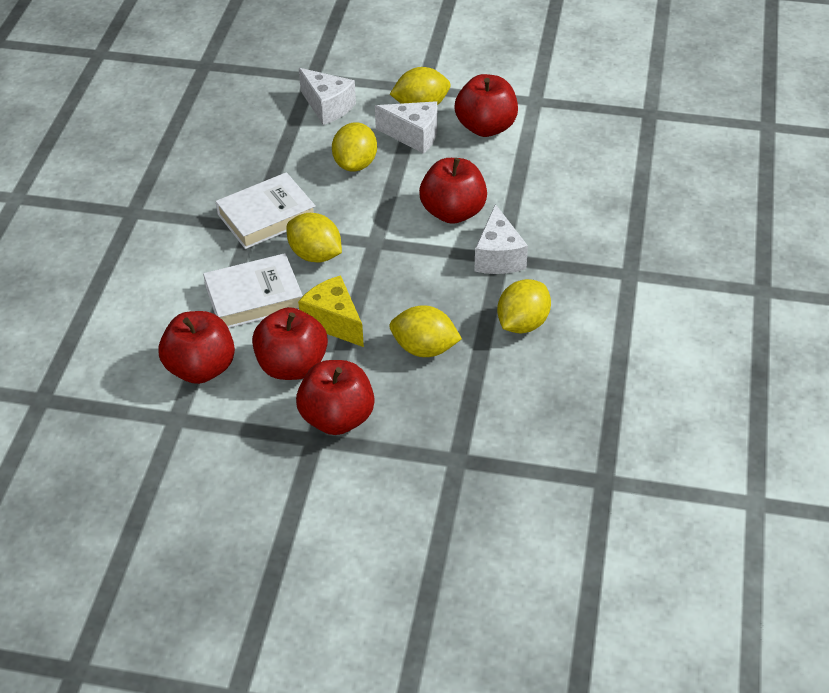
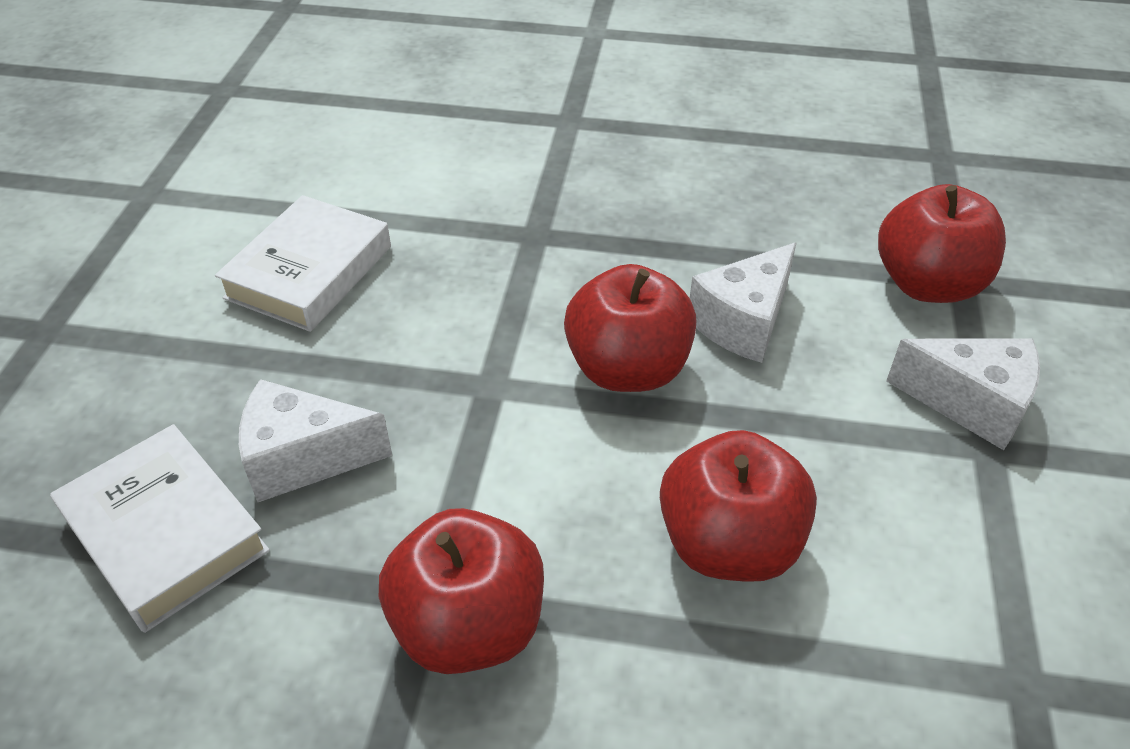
red apple: 5 -> 4
yellow cheese: 1 -> 0
yellow lemon: 5 -> 0

